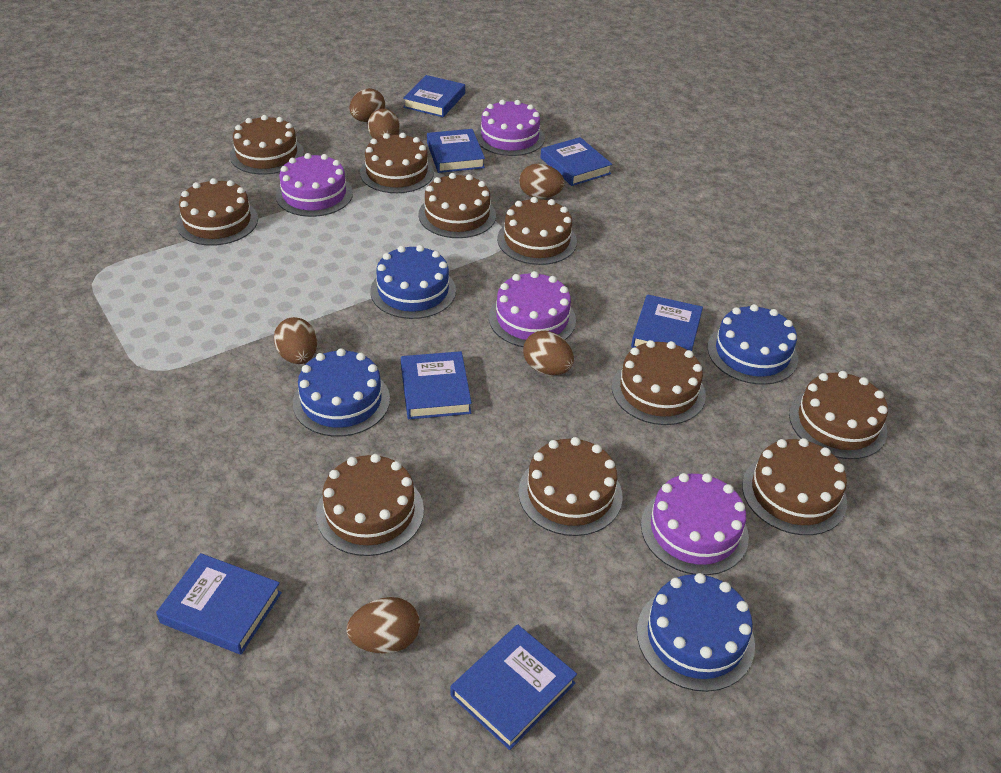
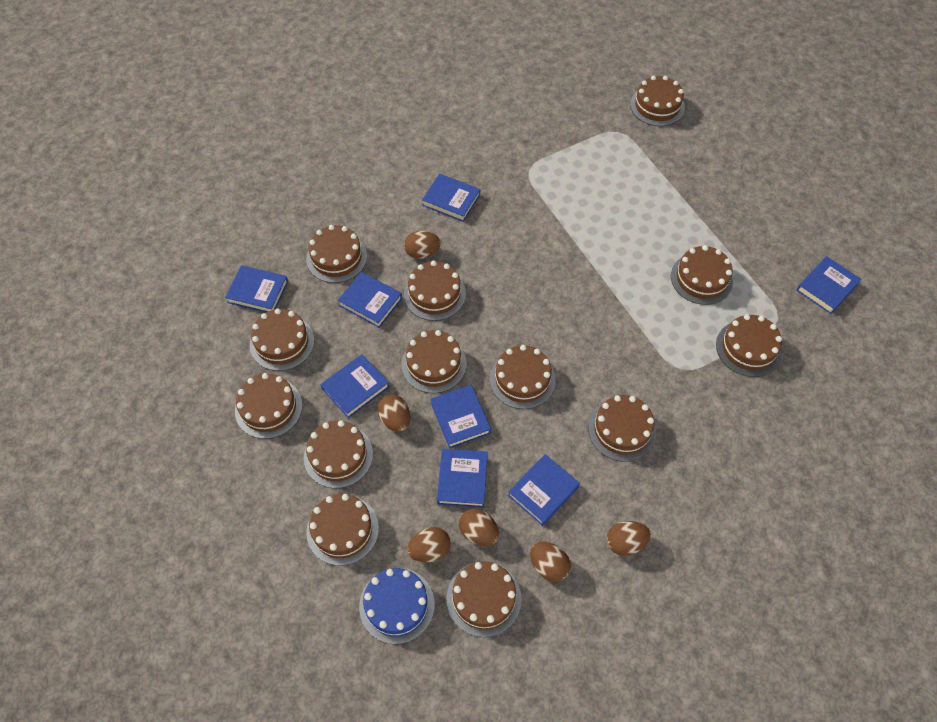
blue book: 7 -> 8
blue cake: 4 -> 1
brown cake: 10 -> 13
purple cake: 4 -> 0

